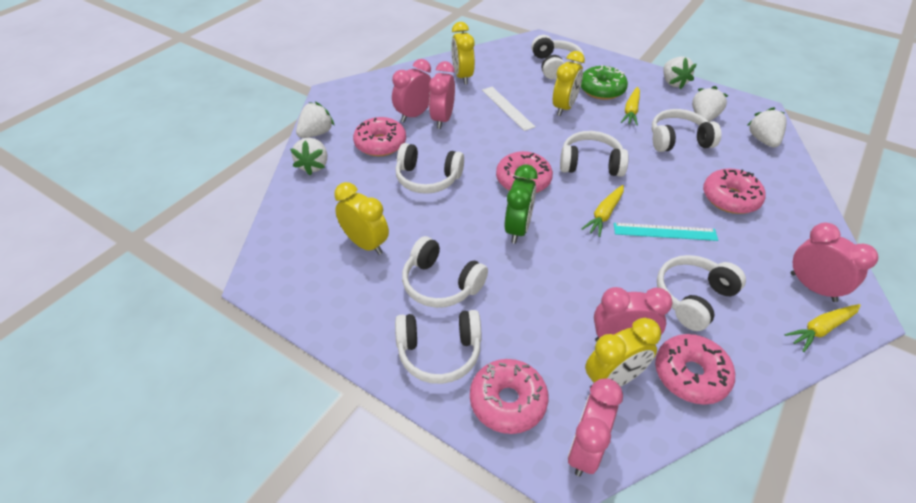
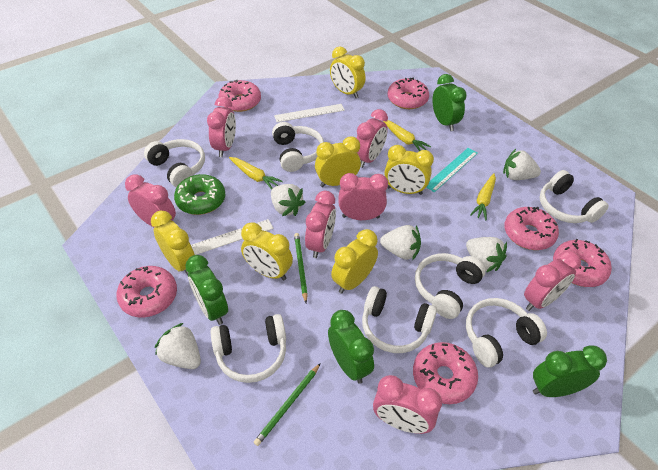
green clock: 1 -> 4
green pencil: 0 -> 2
pink clock: 5 -> 7
pink donut: 5 -> 6
white ruler: 1 -> 2
yellow clock: 4 -> 6

